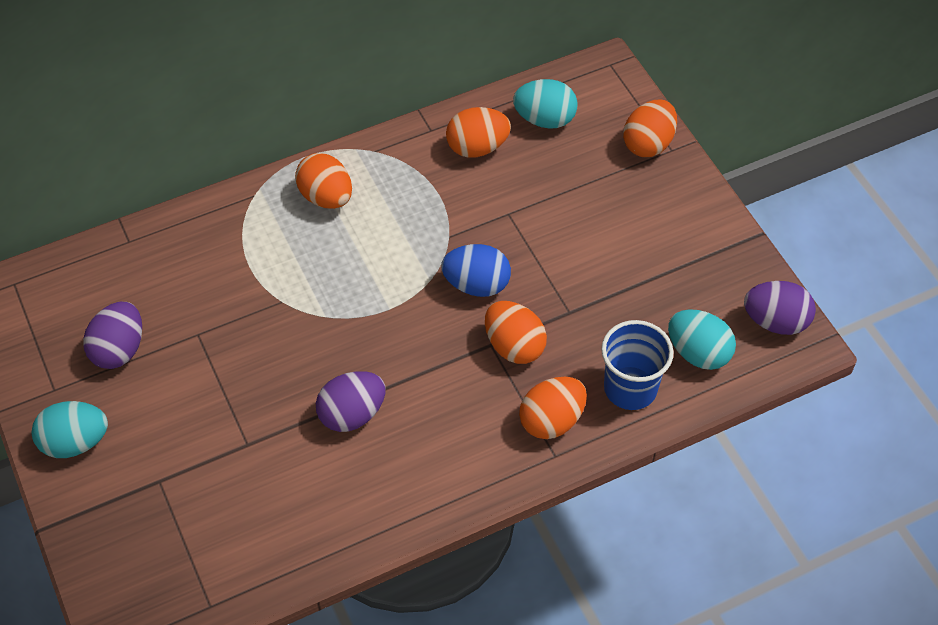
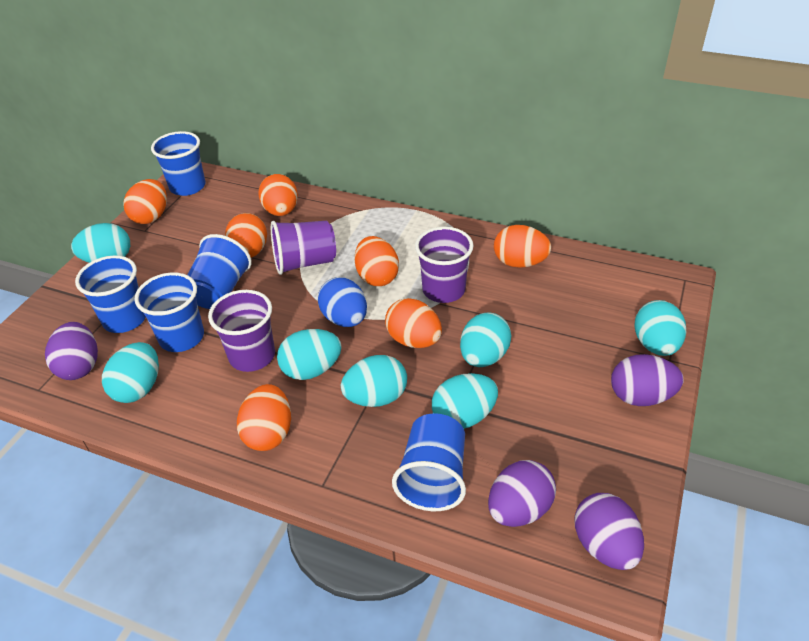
blue cup: 1 -> 5
orange egg: 5 -> 7
purple cup: 0 -> 3
purple egg: 3 -> 4
turquoise egg: 3 -> 7

